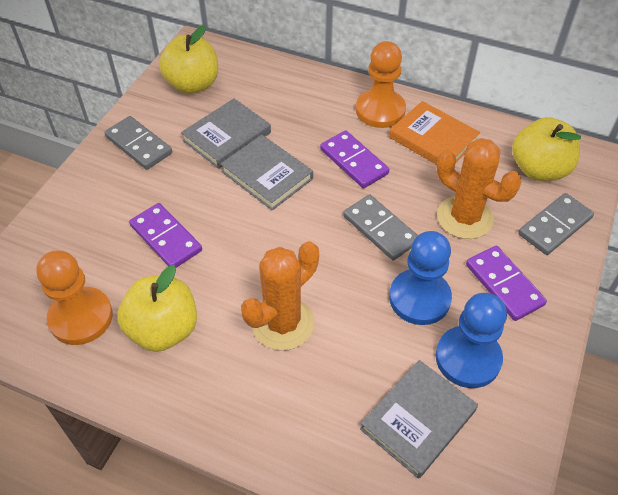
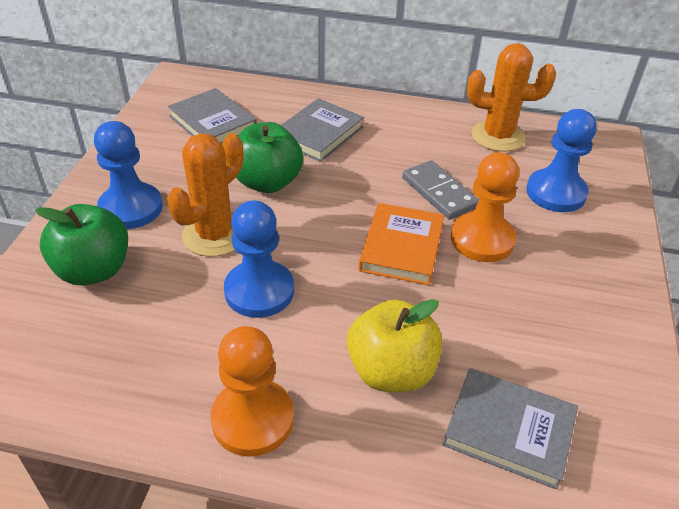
blue pawn: 2 -> 3
green apple: 0 -> 2
grey domino: 3 -> 1
purple domino: 3 -> 0
yellow apple: 3 -> 1

